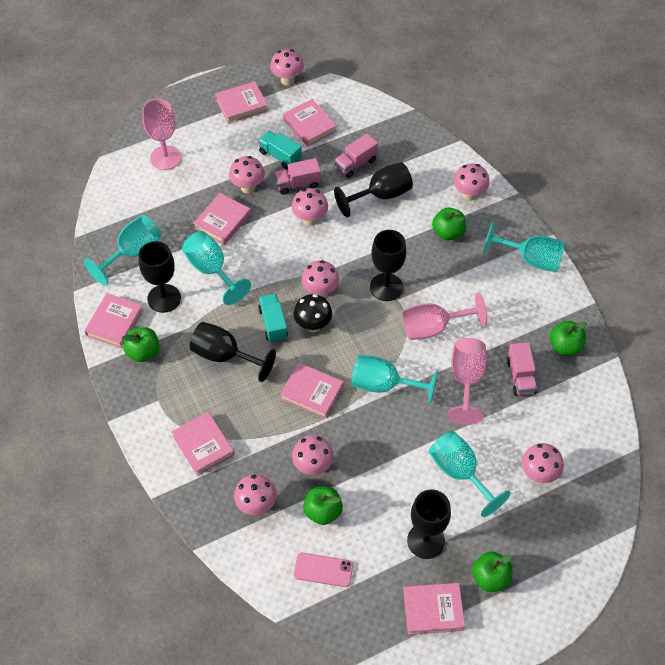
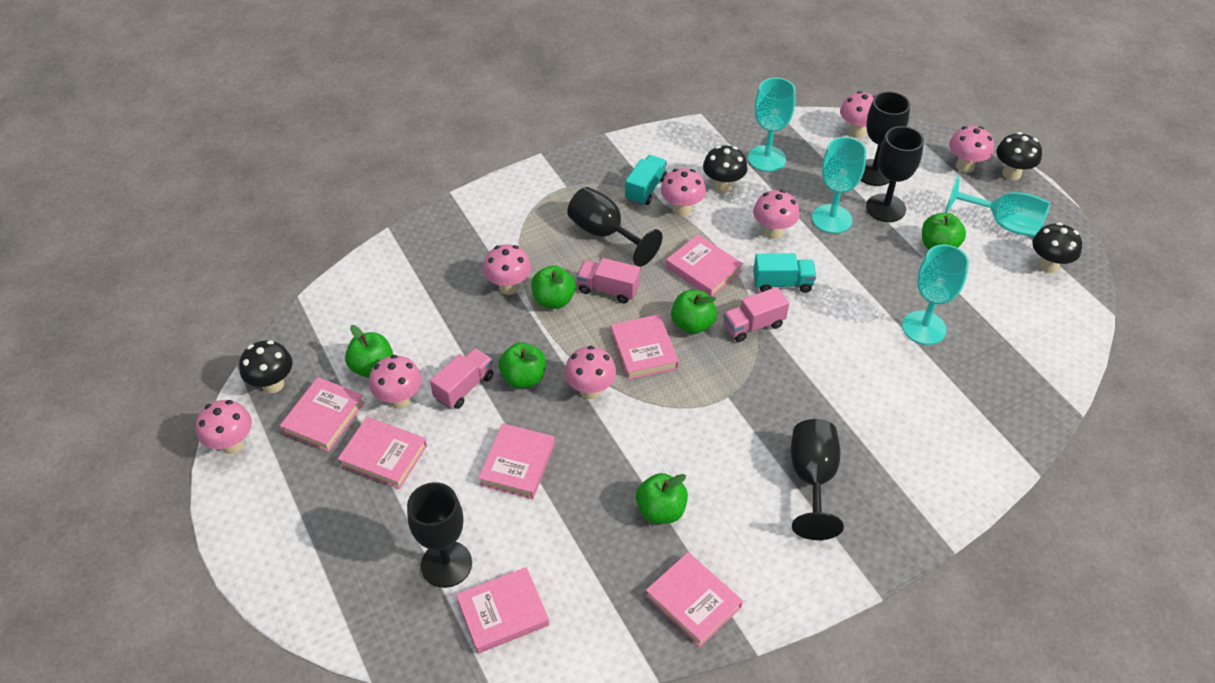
black mushroom: 1 -> 4
green apple: 5 -> 6
pink goblet: 3 -> 0
pink phone: 1 -> 0
turquoise goblet: 5 -> 4

